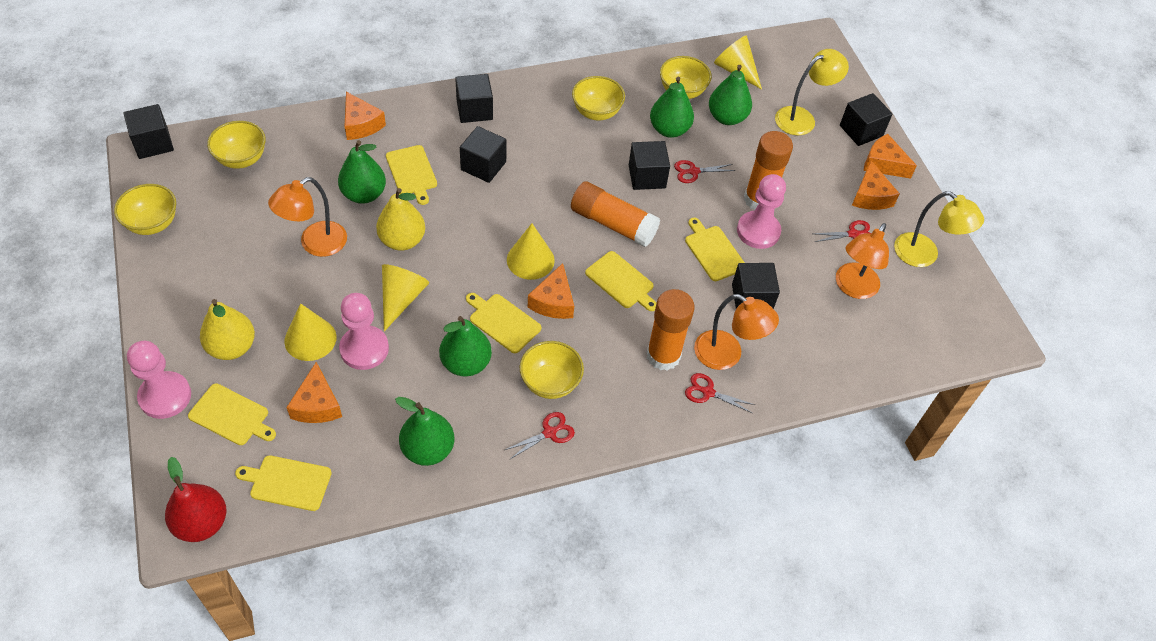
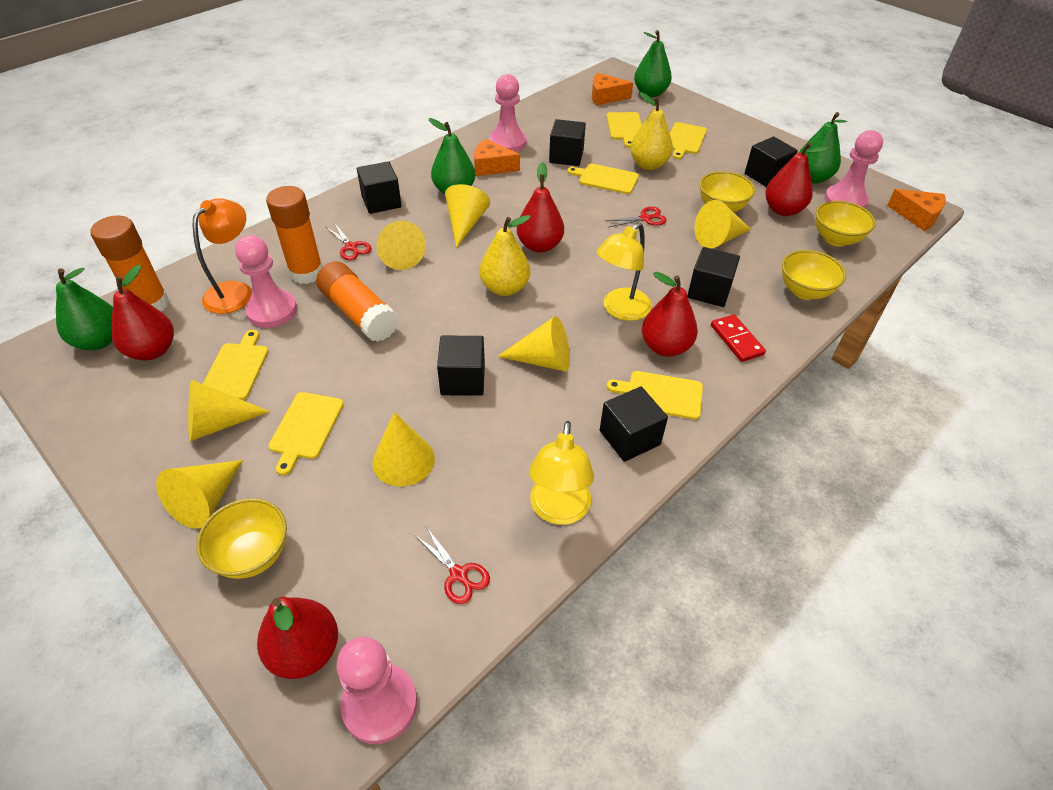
green pear: 5 -> 4
orange cheese: 5 -> 3
orange lamp: 3 -> 1
pink pawn: 3 -> 4
red domino: 0 -> 1
red pear: 1 -> 5
red scissors: 4 -> 3
yellow bowl: 5 -> 4
yellow cone: 4 -> 7

